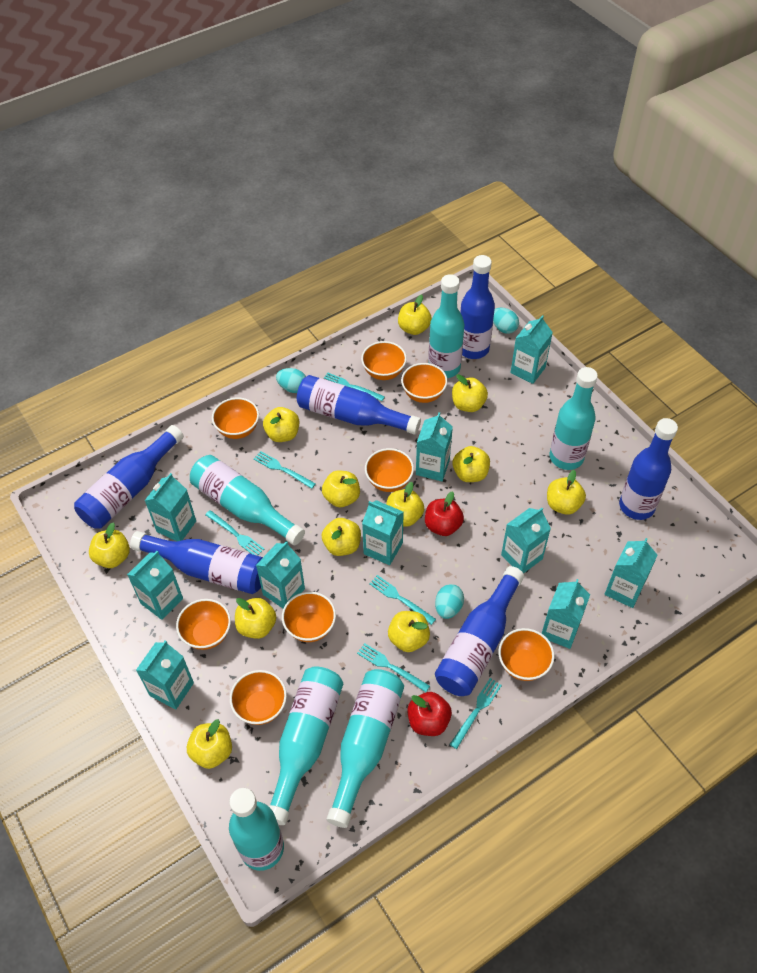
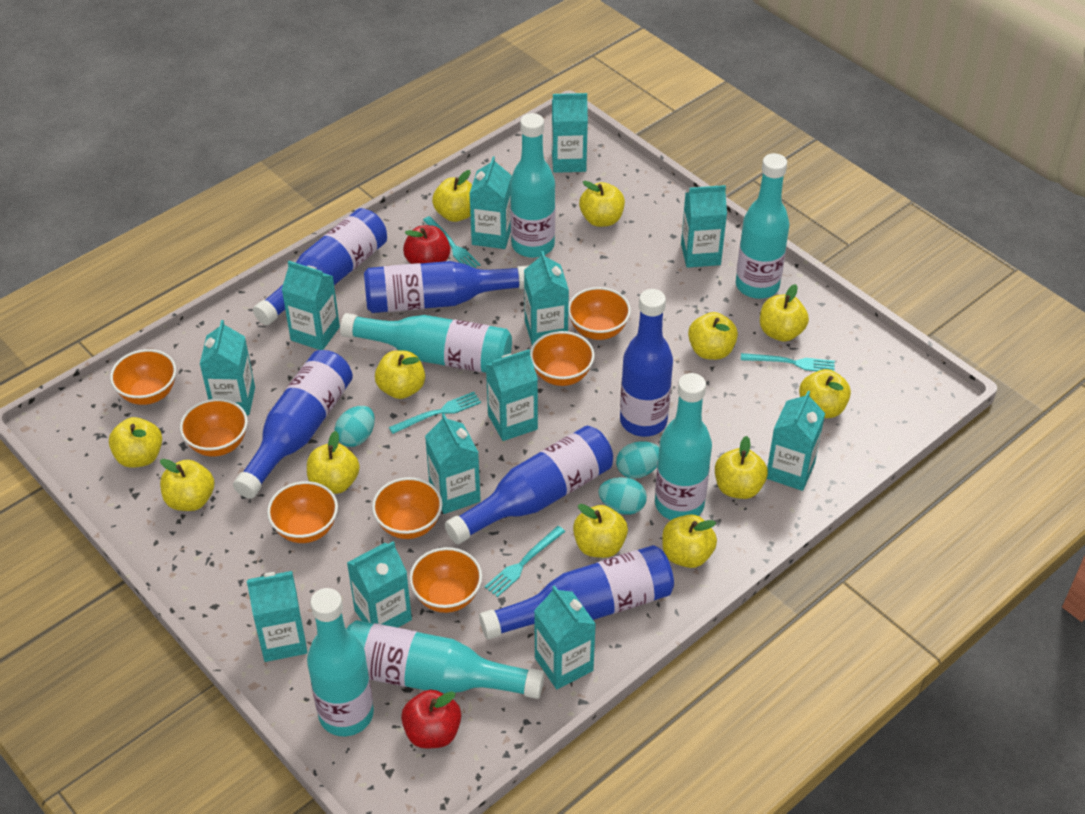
orange bowl: 8 -> 7
turquoise carton: 10 -> 12
turquoise fork: 6 -> 4

